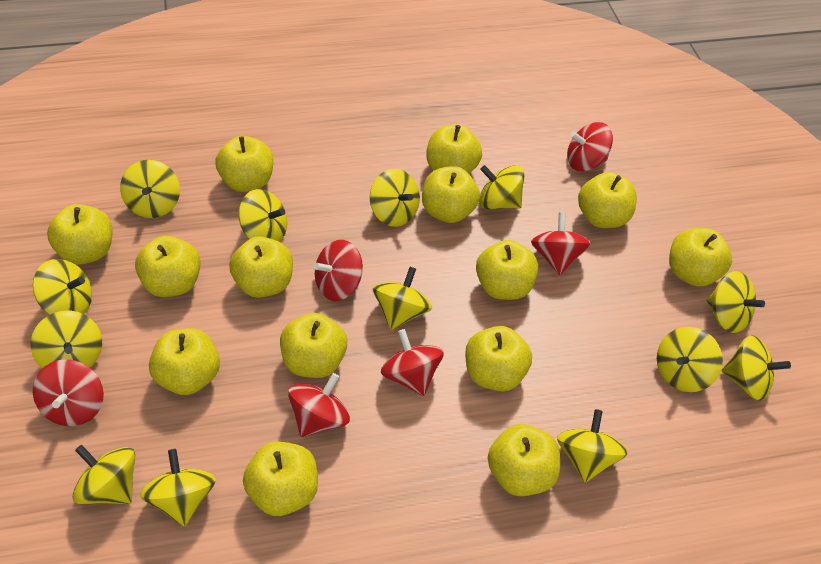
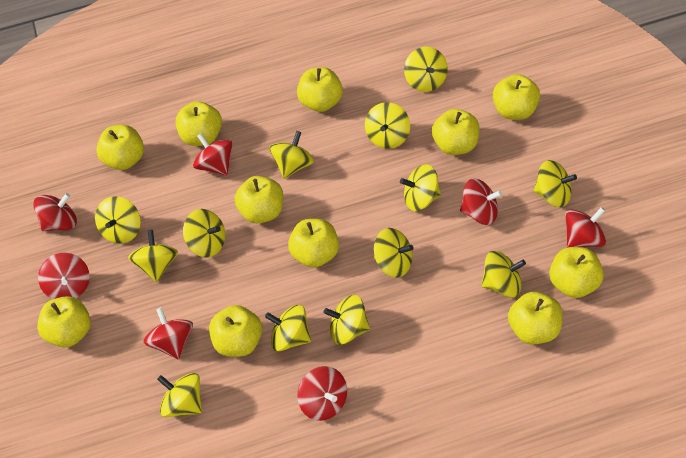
red spinning top: 6 -> 7
yellow apple: 14 -> 11

